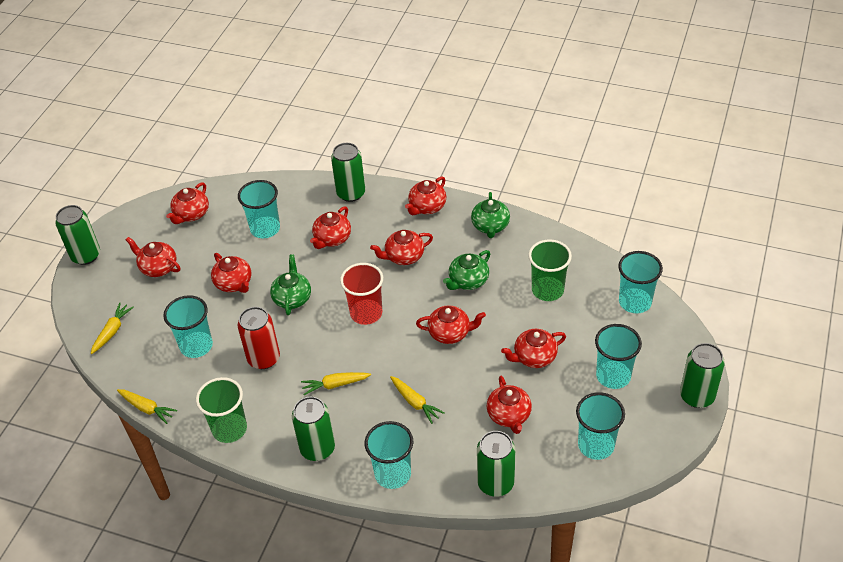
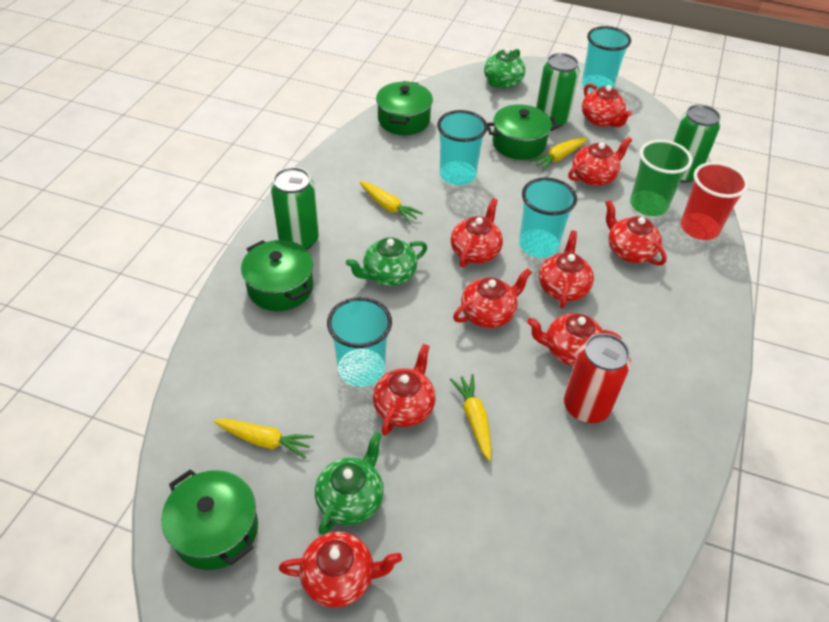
green can: 5 -> 3
green cup: 2 -> 1
green pot: 0 -> 4
turquoise cup: 6 -> 4

